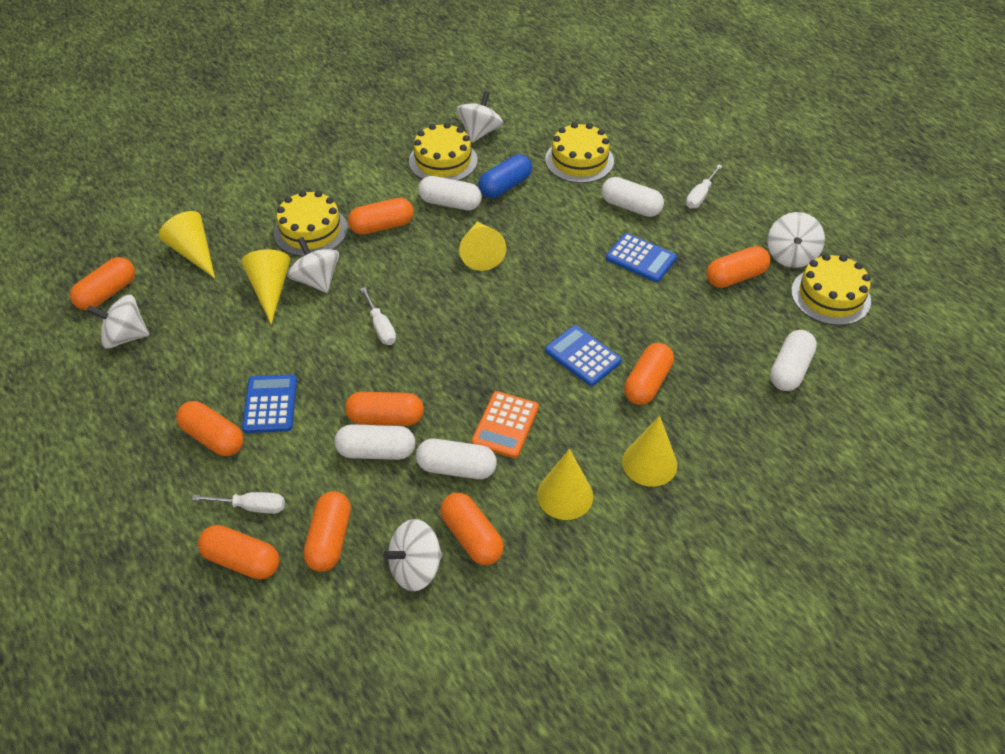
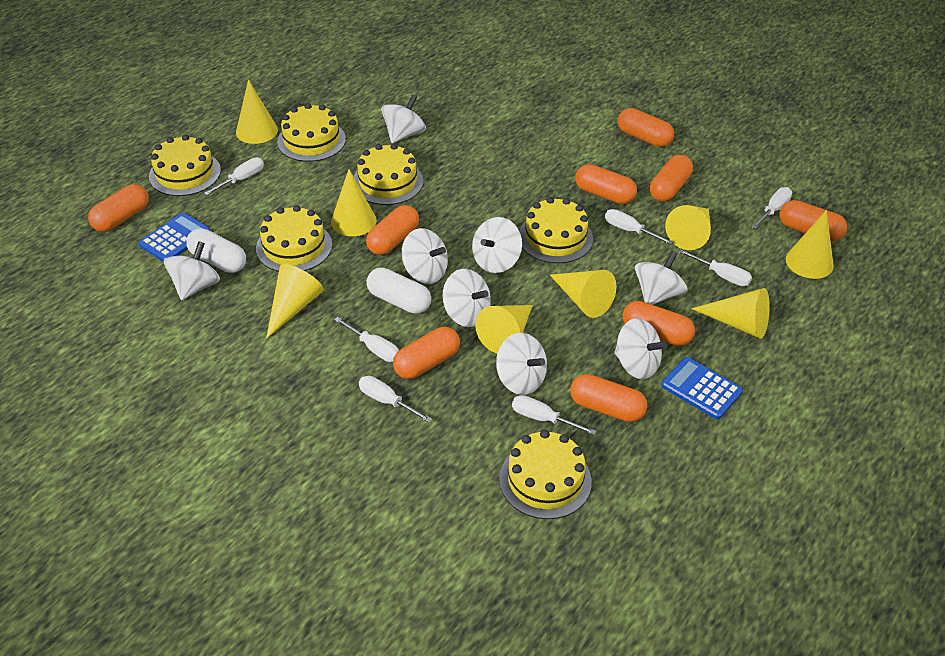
blue calculator: 3 -> 2
blue capsule: 1 -> 0
orange calculator: 1 -> 0
white capsule: 5 -> 2
white screwdriver: 3 -> 7
white spinning top: 5 -> 8
yellow cake: 4 -> 6
yellow cone: 5 -> 8

